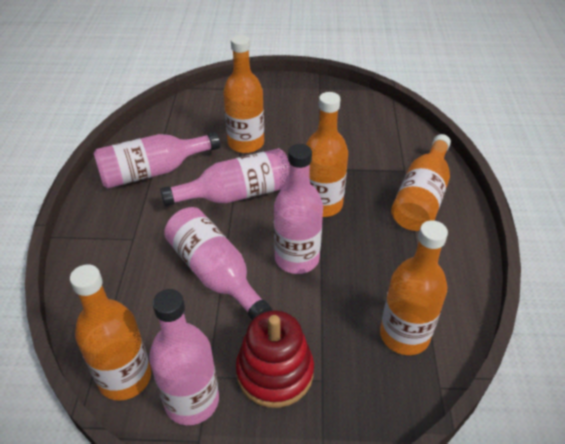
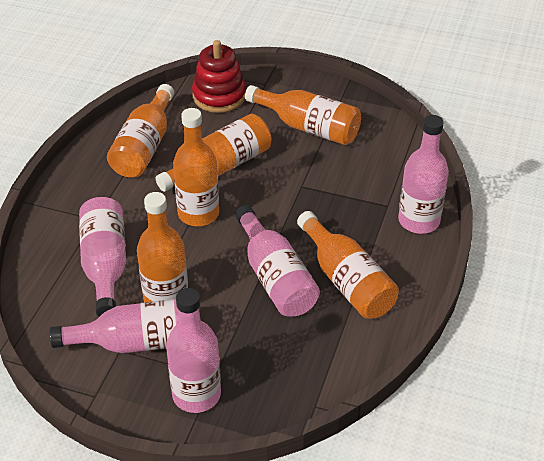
orange bottle: 5 -> 6

